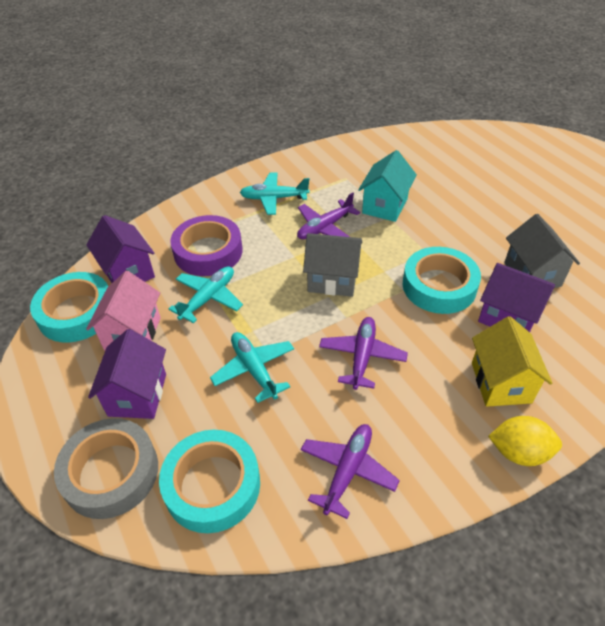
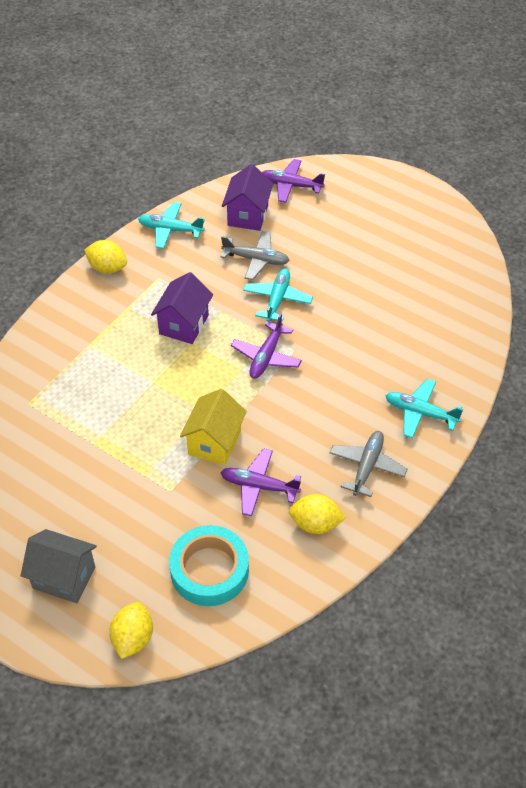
grey house: 2 -> 1
grey plane: 0 -> 2
grey tape: 1 -> 0
pink house: 1 -> 0
purple house: 3 -> 2
purple tape: 1 -> 0
turquoise house: 1 -> 0
turquoise tape: 3 -> 1
yellow lemon: 1 -> 3

